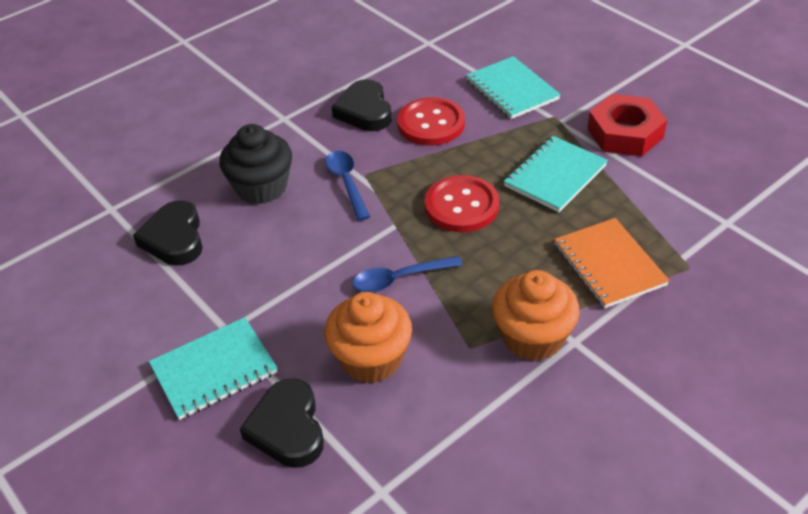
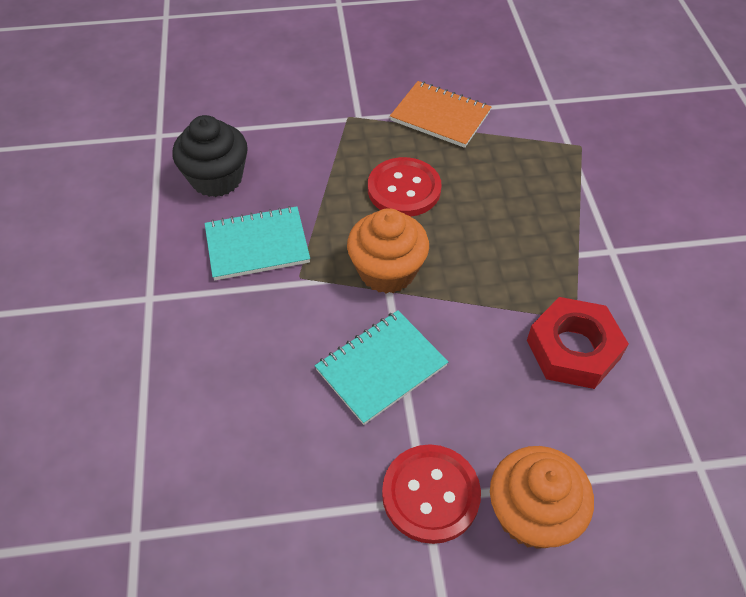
black heart: 3 -> 0
blue spoon: 2 -> 0
turquoise notebook: 3 -> 2

